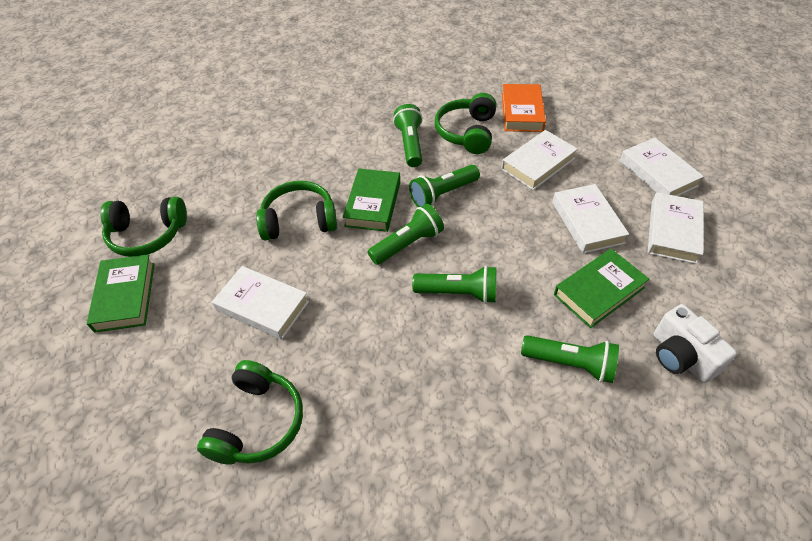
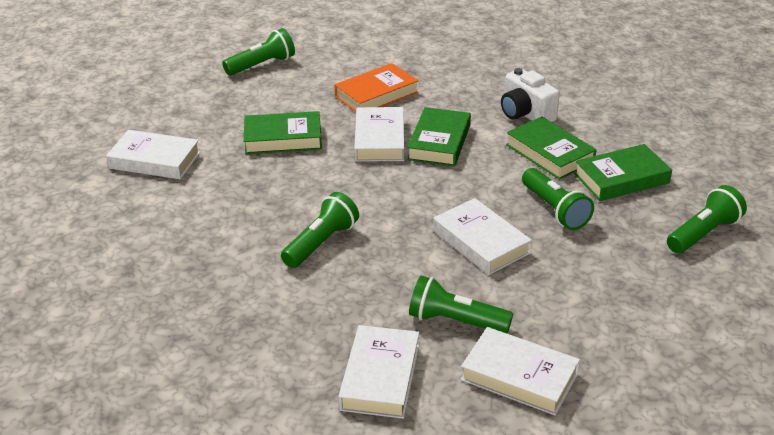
green book: 3 -> 4
green headphones: 4 -> 0

